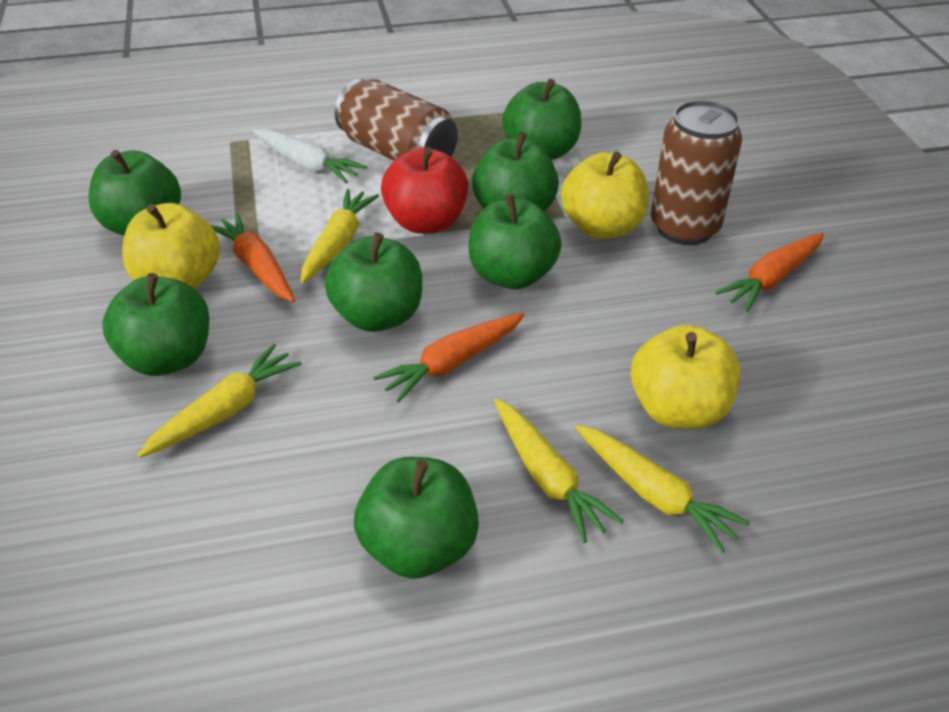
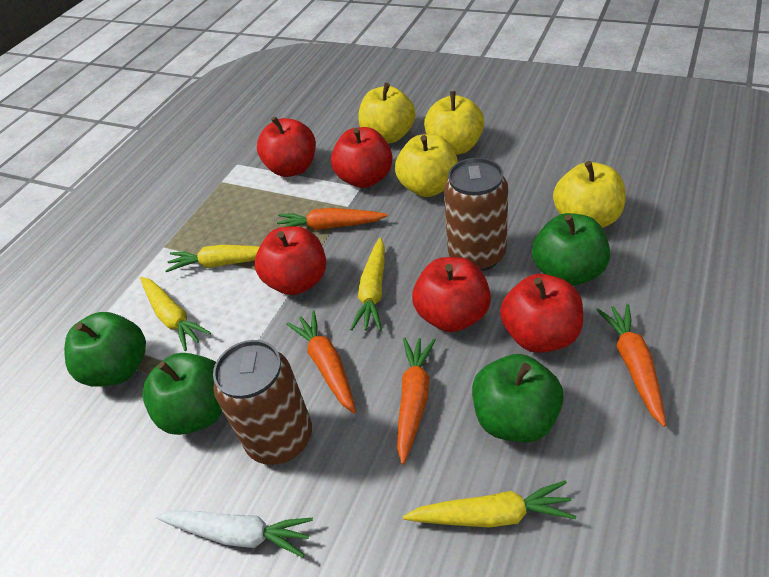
green apple: 7 -> 4
orange carrot: 3 -> 4
red apple: 1 -> 5
yellow apple: 3 -> 4

